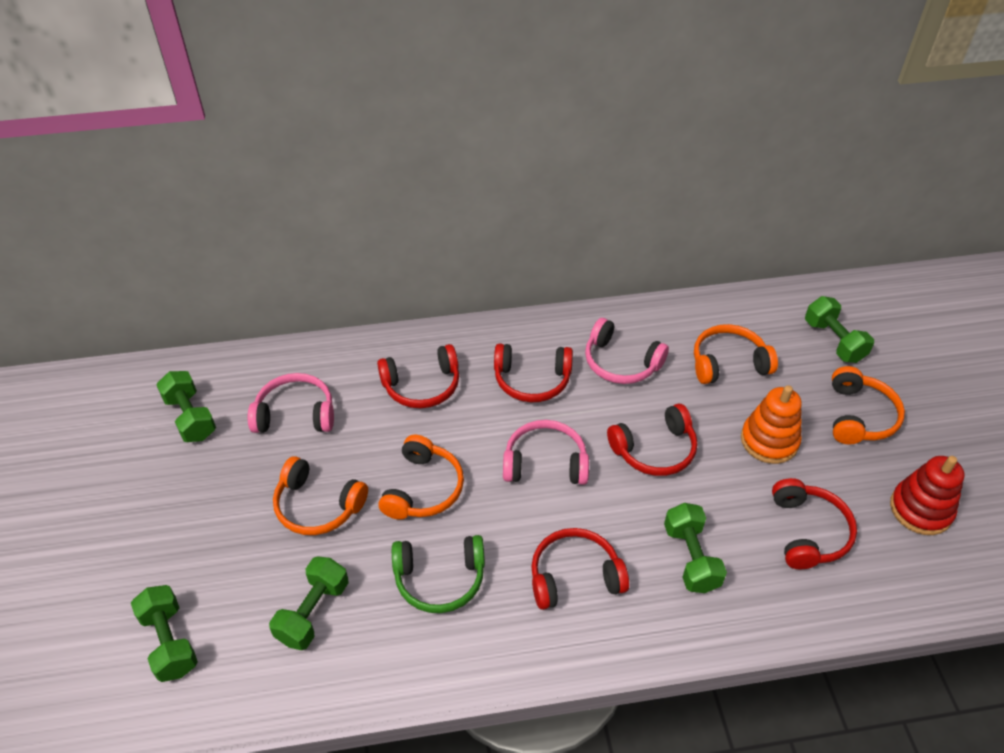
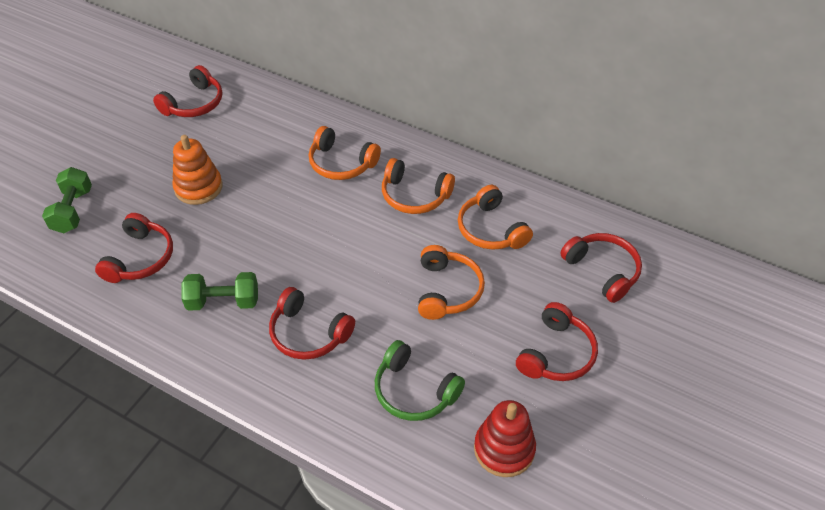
green dumbbell: 5 -> 2
pink headphones: 3 -> 0

